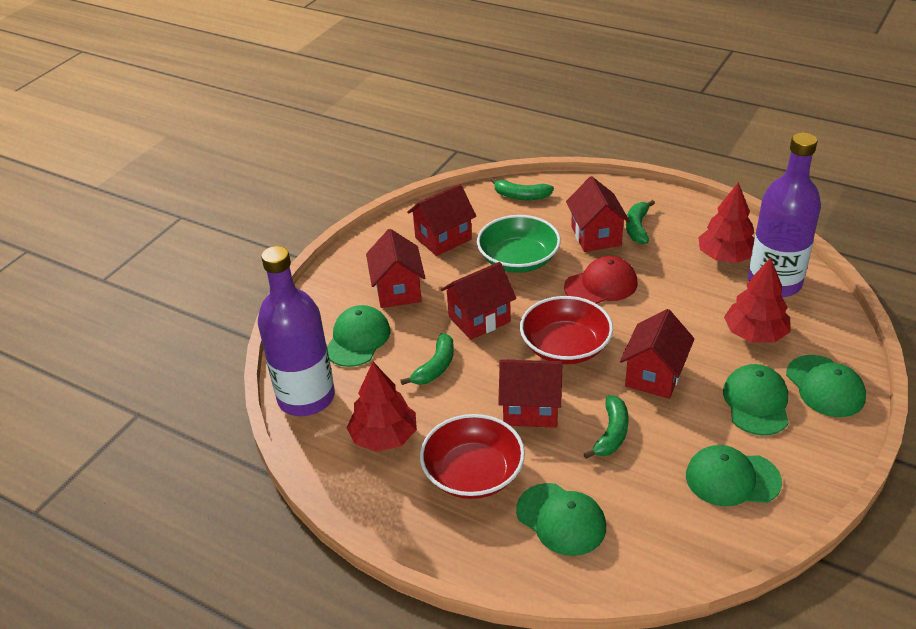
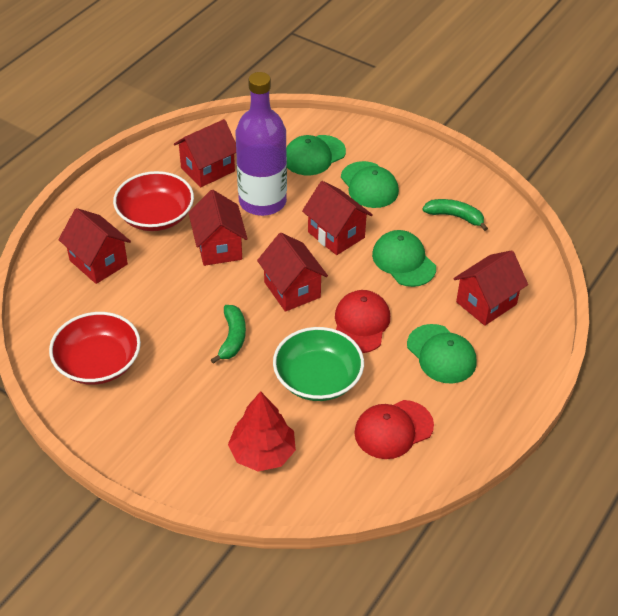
green banana: 4 -> 2
green cap: 5 -> 4
purple bottle: 2 -> 1
red cap: 1 -> 2
red tree: 3 -> 1

